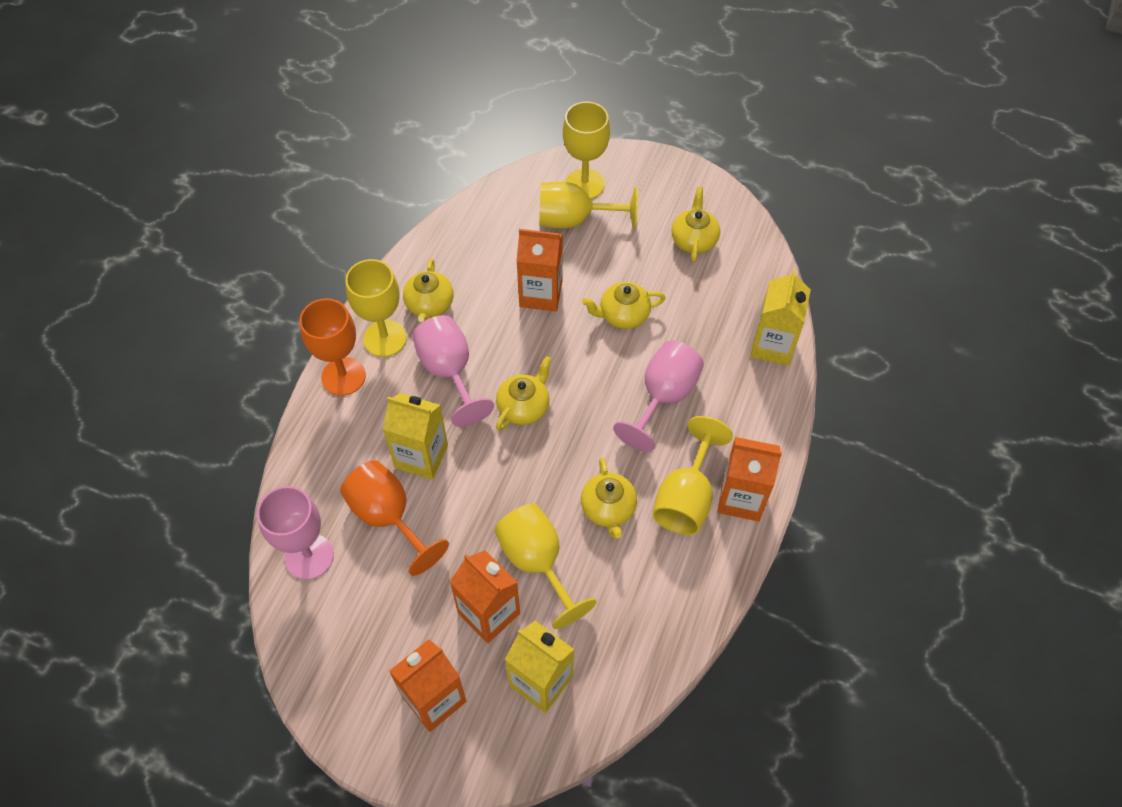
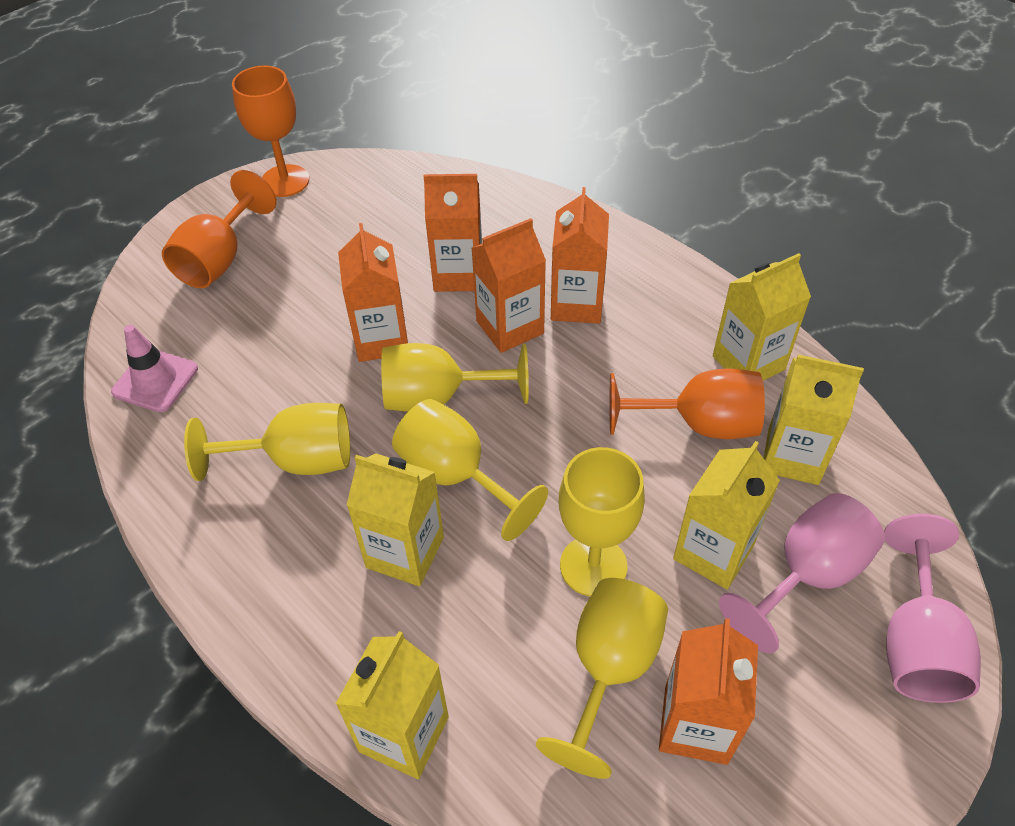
orange carton: 4 -> 5
orange goblet: 2 -> 3
pink goblet: 3 -> 2
pink traffic cone: 0 -> 1
yellow carton: 3 -> 5
yellow teapot: 5 -> 0

